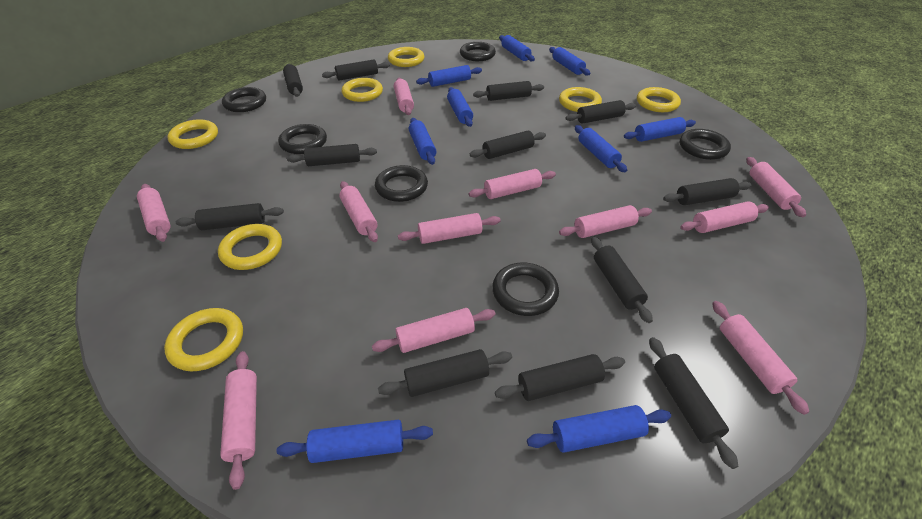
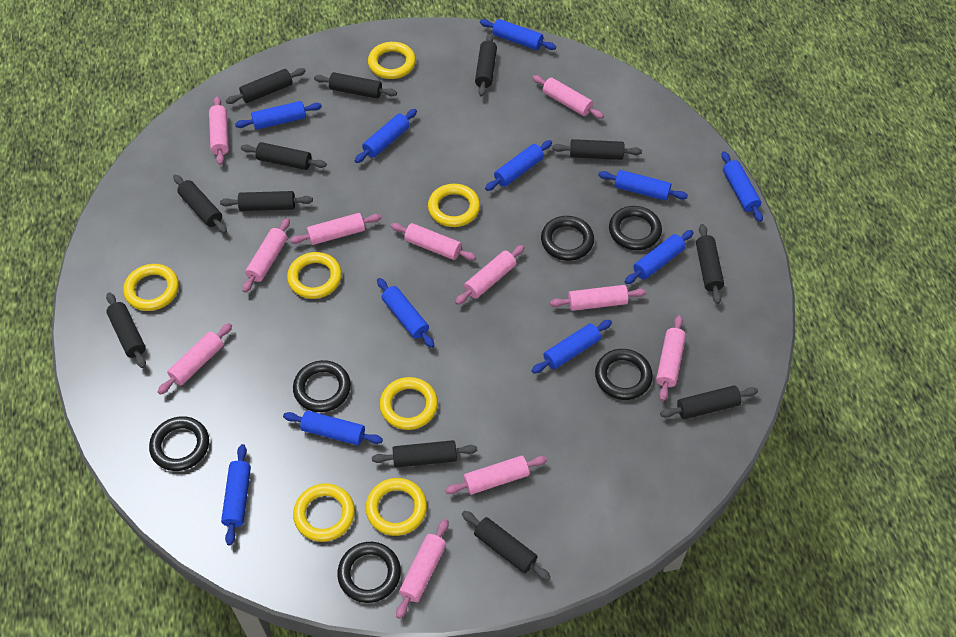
blue rolling pin: 9 -> 11

